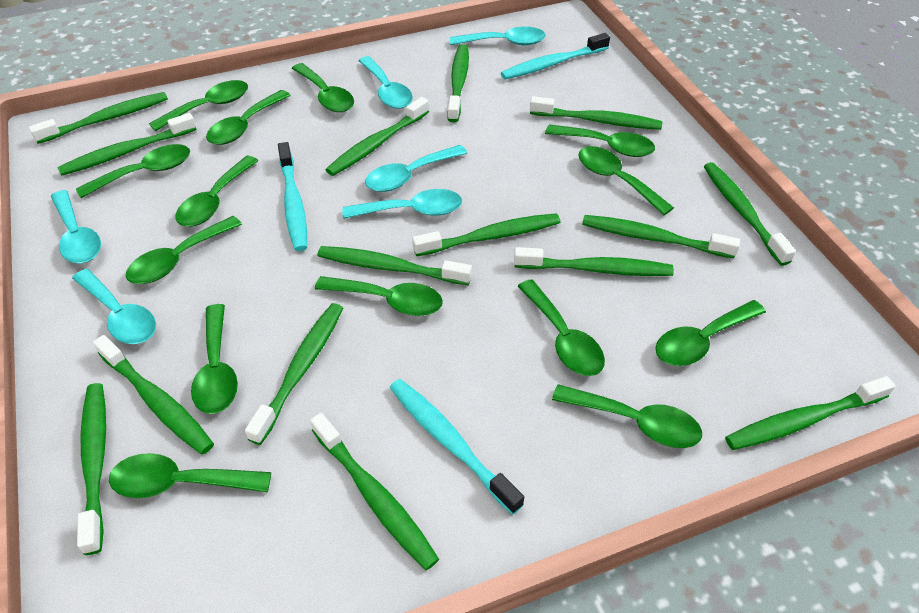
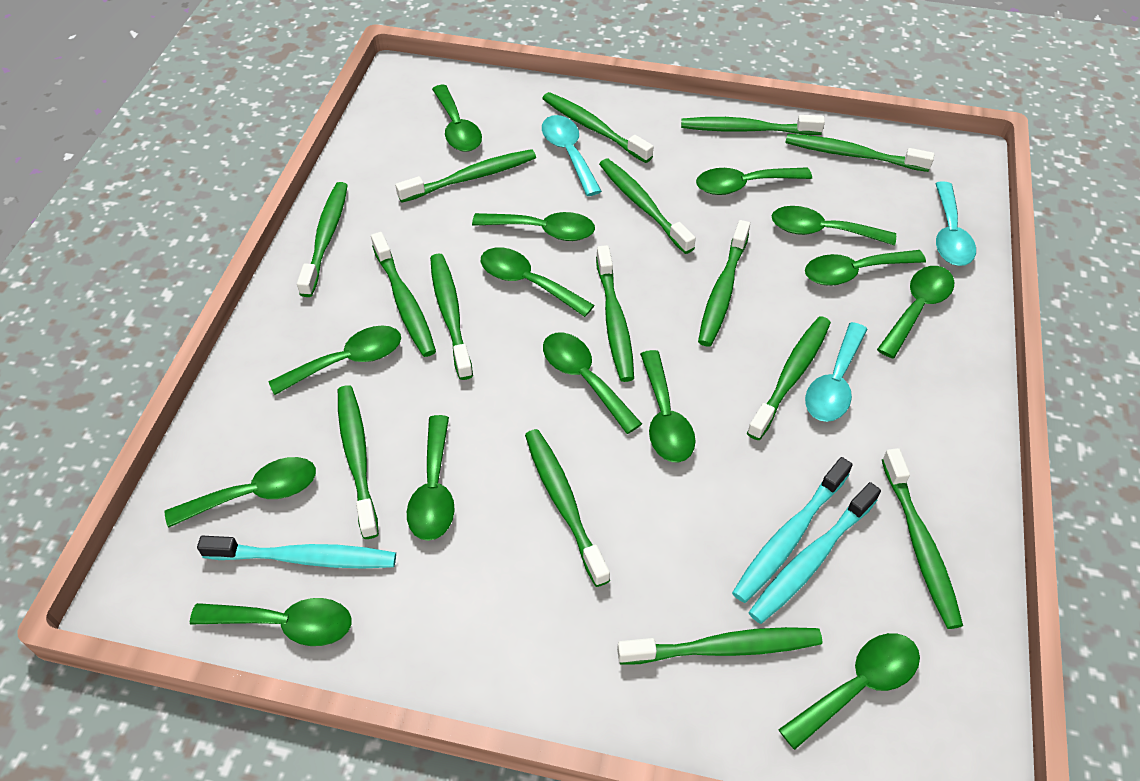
turquoise spoon: 6 -> 3

